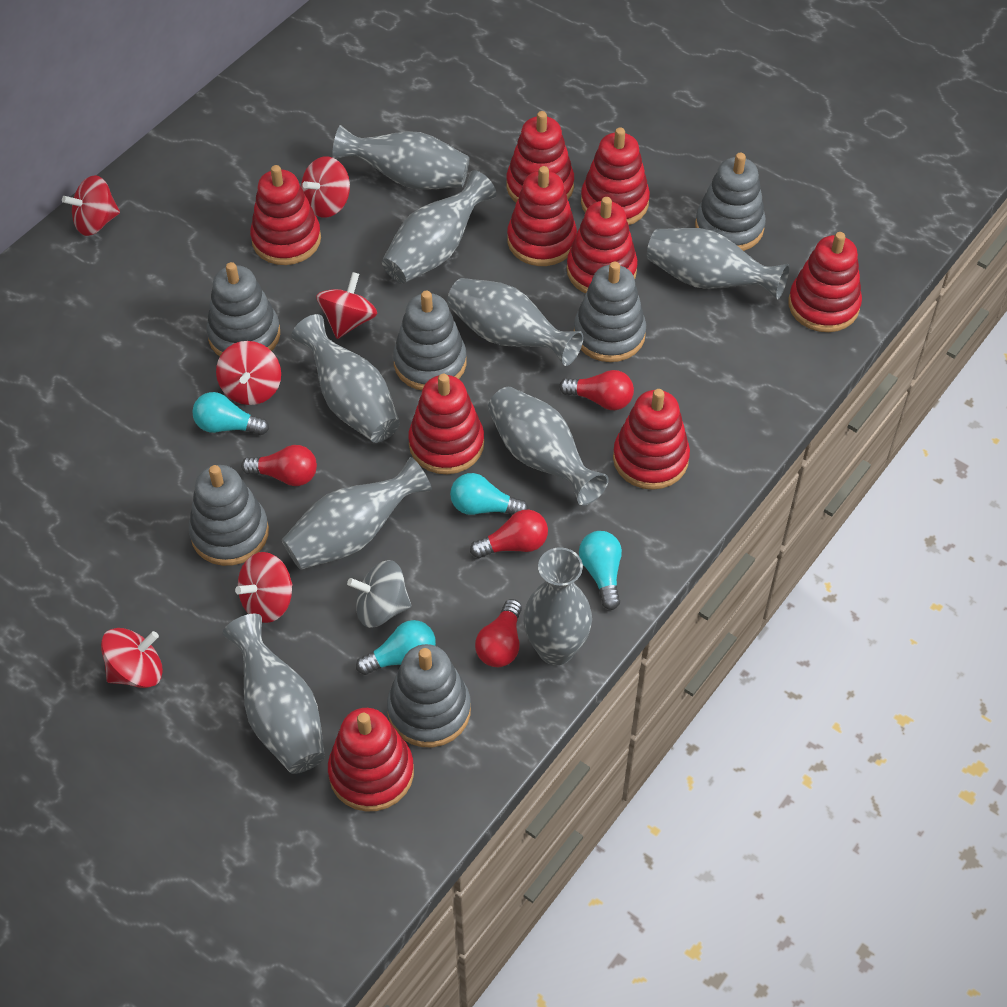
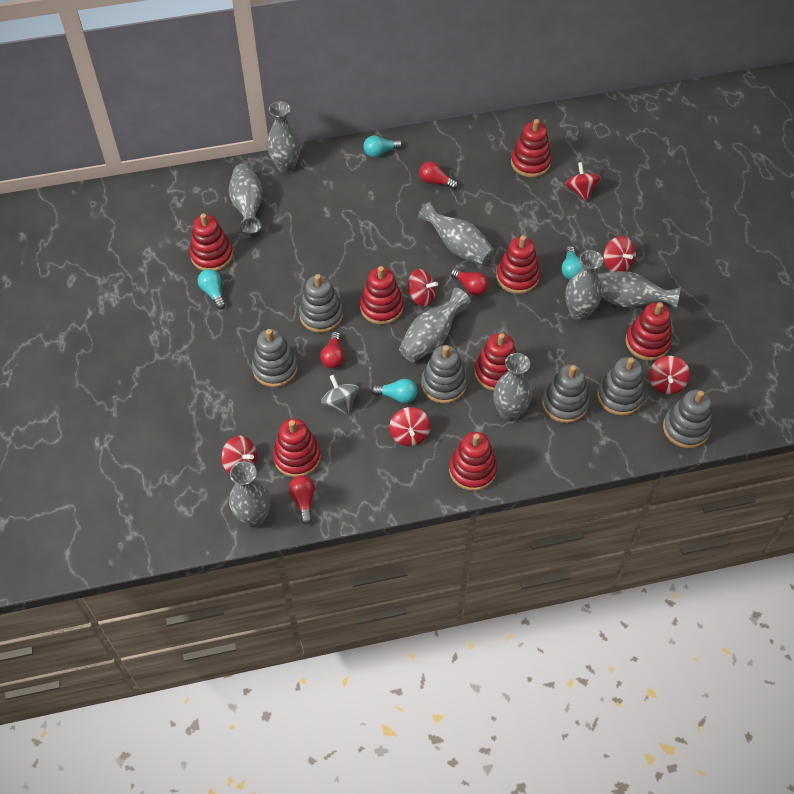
grey vase: 9 -> 8
red stacking toy: 9 -> 8

